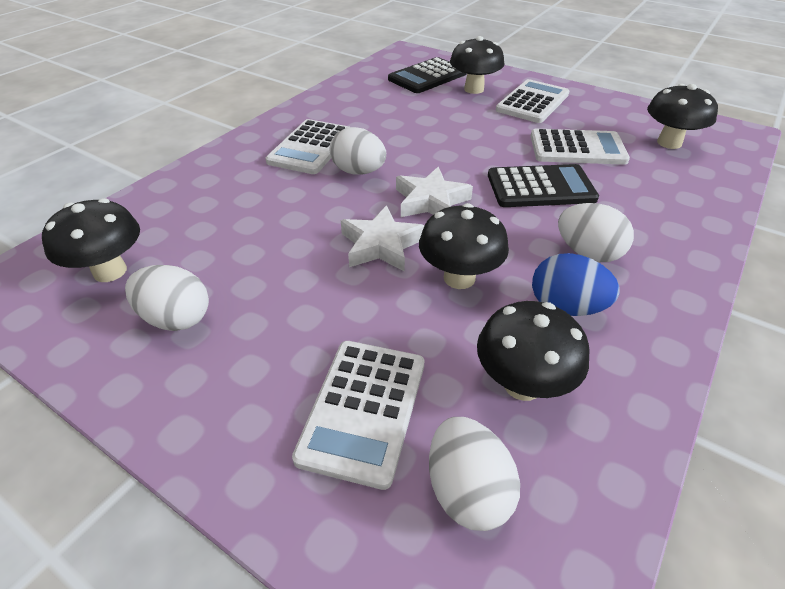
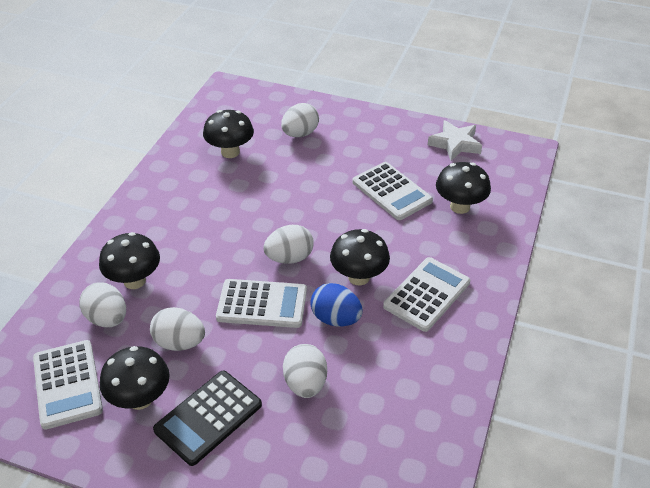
black calculator: 2 -> 1
white egg: 4 -> 5
white star: 2 -> 1

